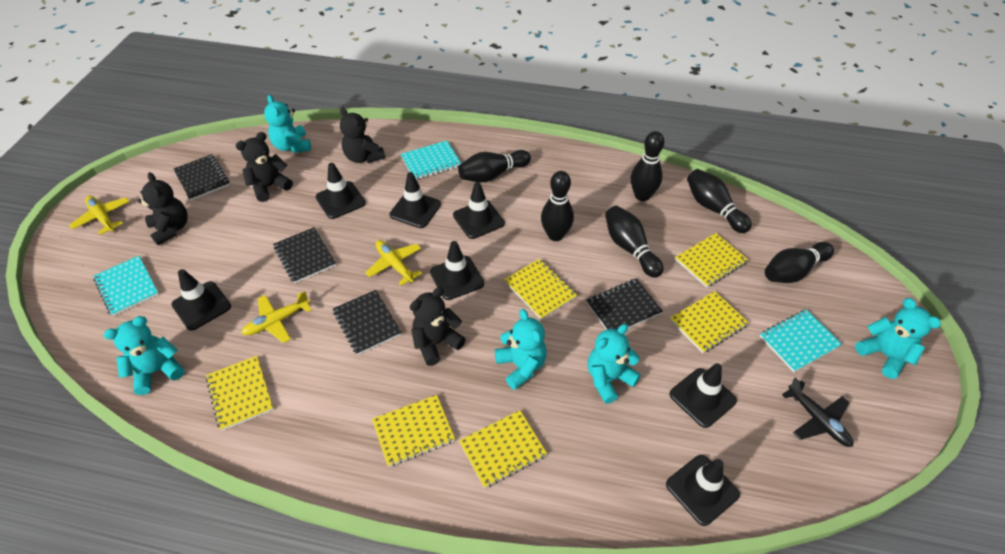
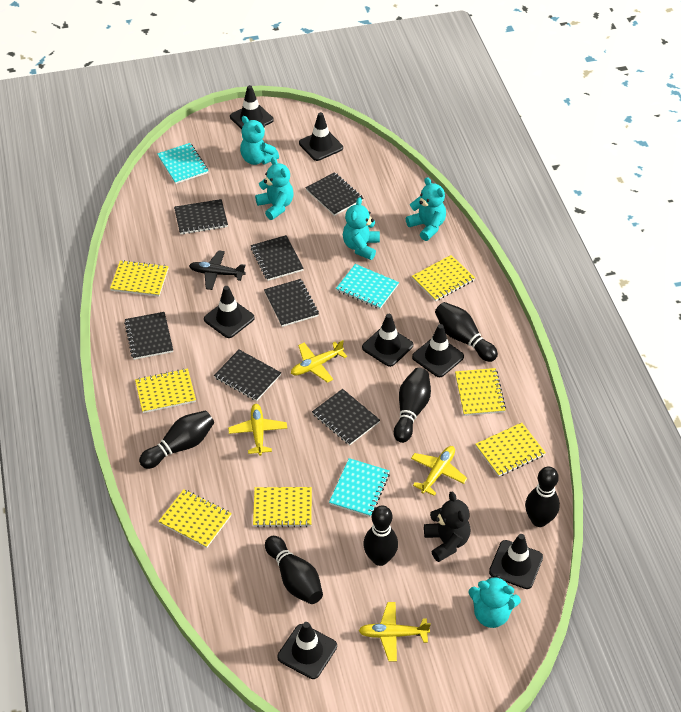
black notebook: 4 -> 7
black teddy bear: 4 -> 1
yellow notebook: 6 -> 7
yellow plane: 3 -> 4

